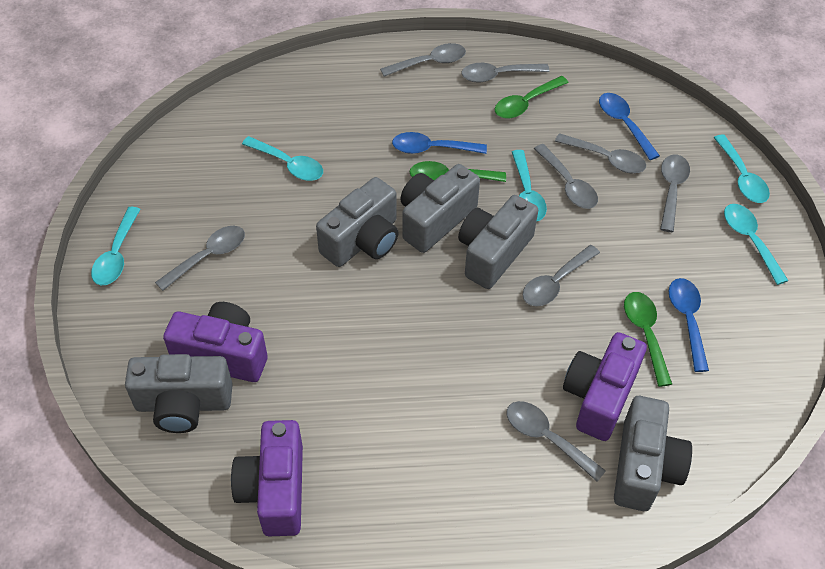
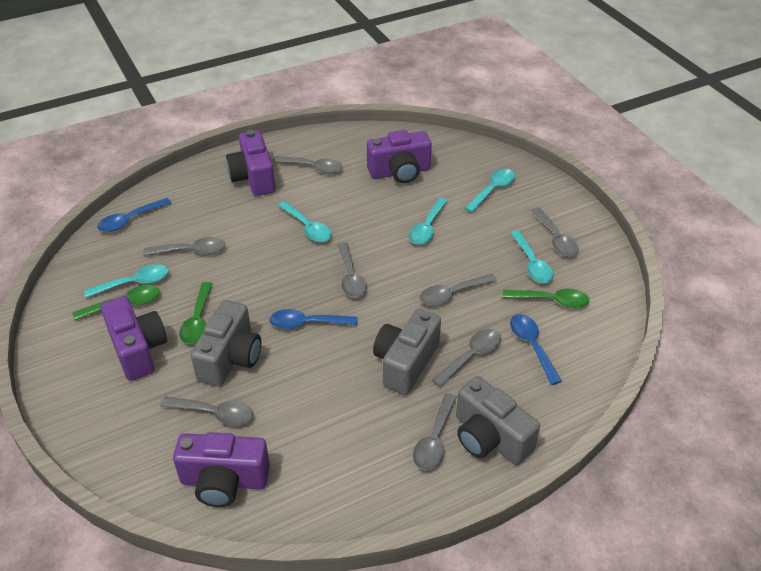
grey camera: 5 -> 3
purple camera: 3 -> 4

